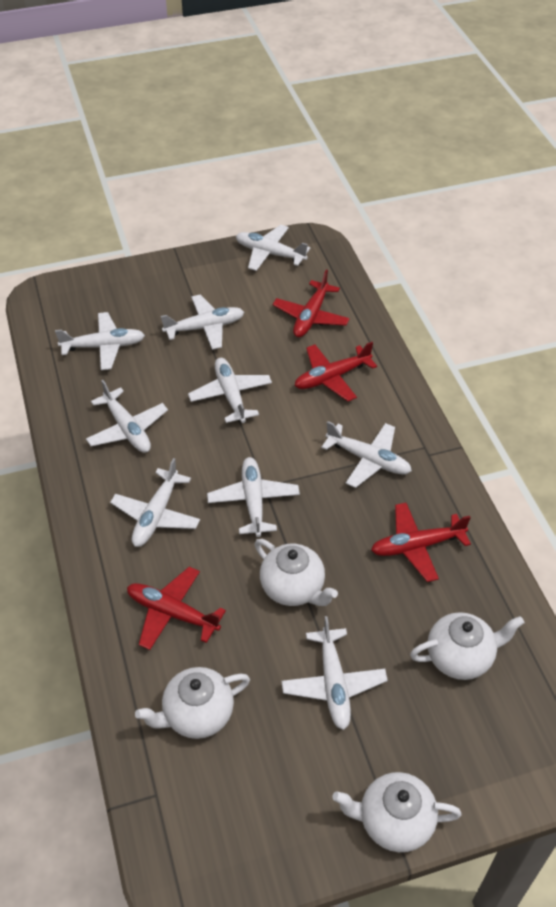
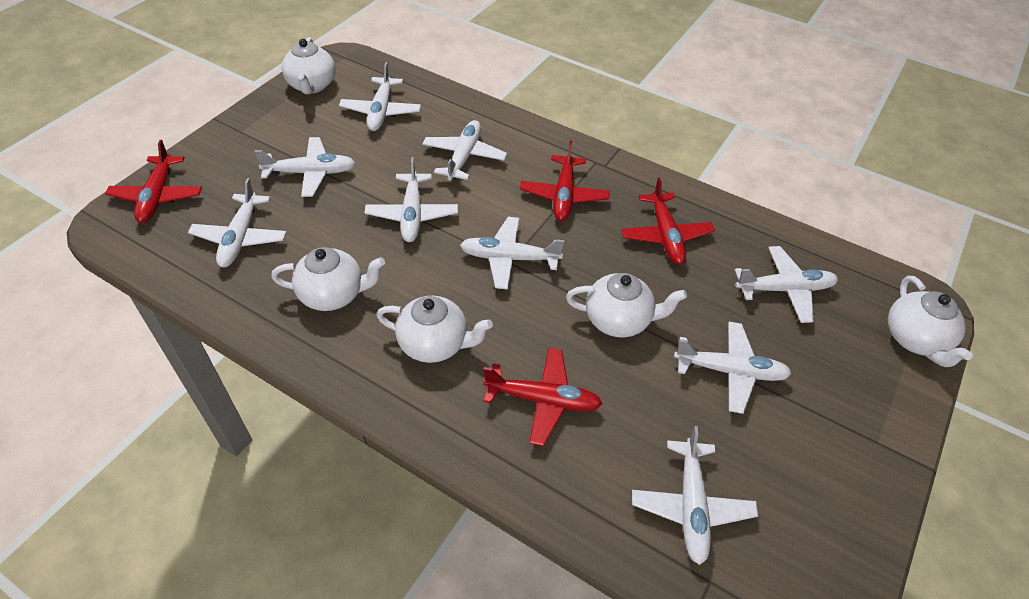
white teapot: 4 -> 5

